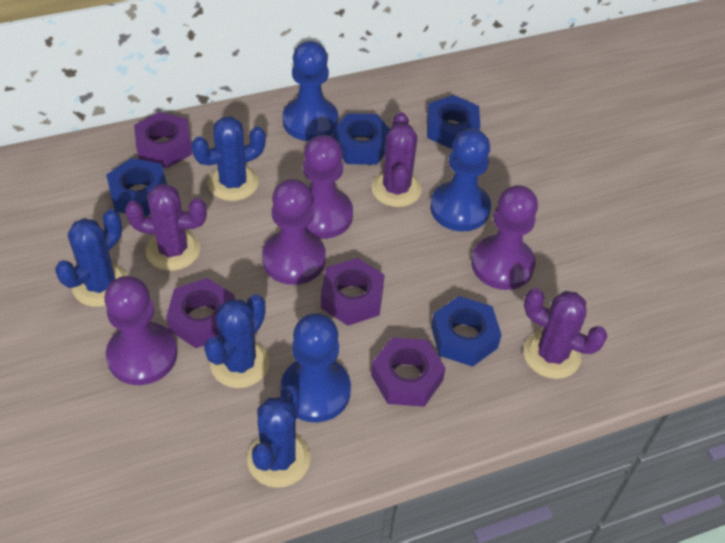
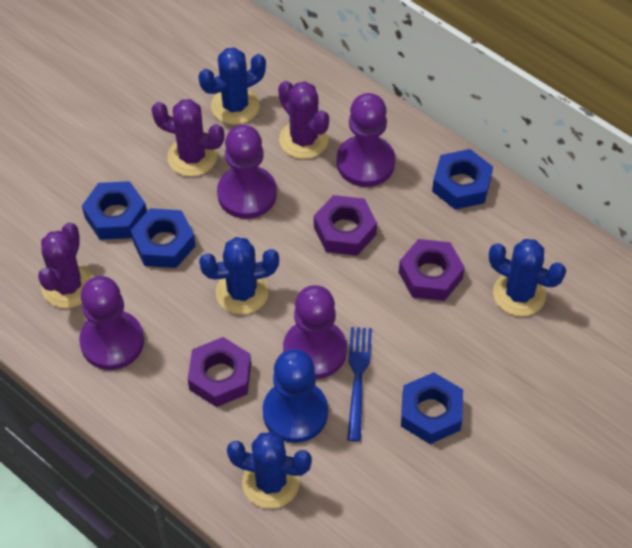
blue fork: 0 -> 1
blue pawn: 3 -> 1
purple nut: 4 -> 3

